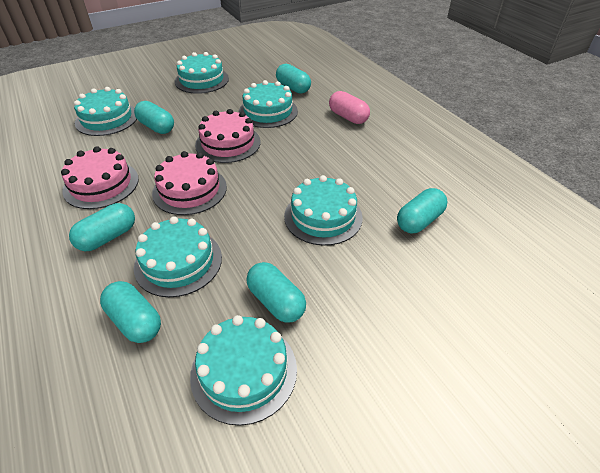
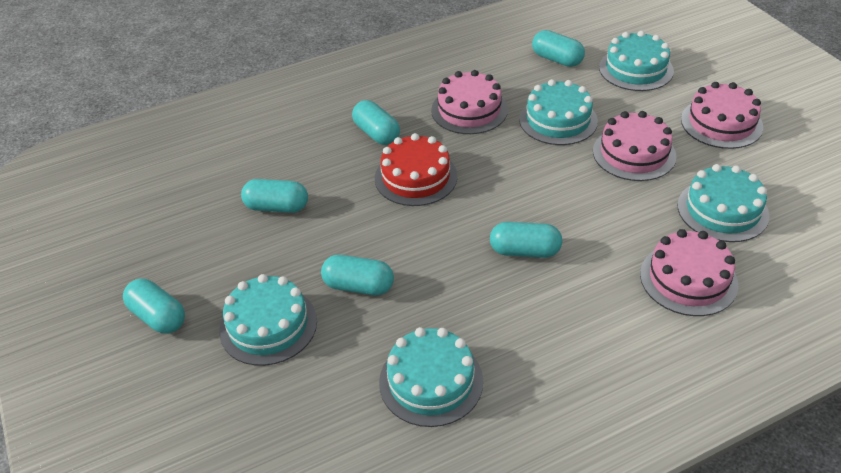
pink cake: 3 -> 4
pink capsule: 1 -> 0
red cake: 0 -> 1
turquoise cake: 6 -> 5

